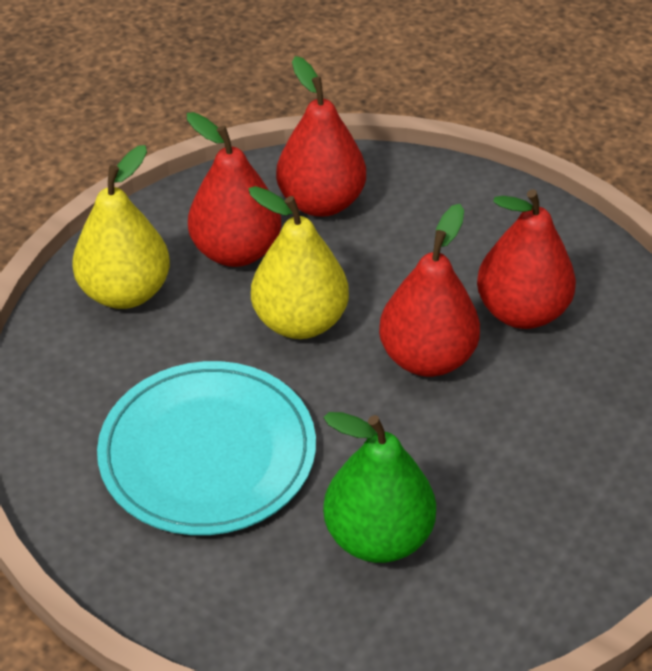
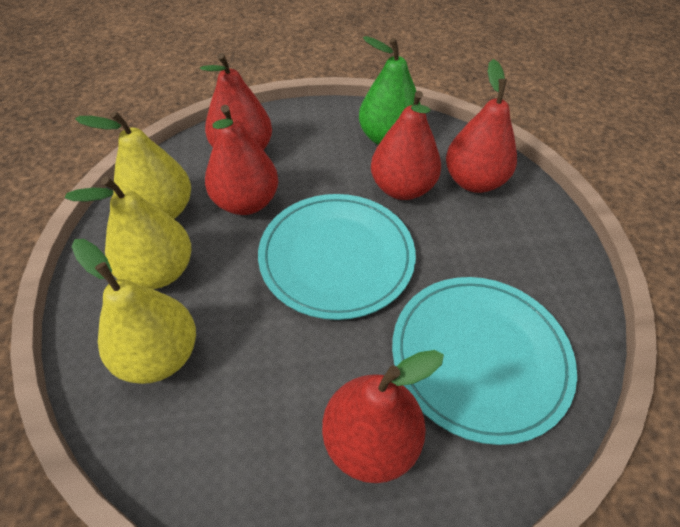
red pear: 4 -> 5
turquoise plate: 1 -> 2
yellow pear: 2 -> 3

